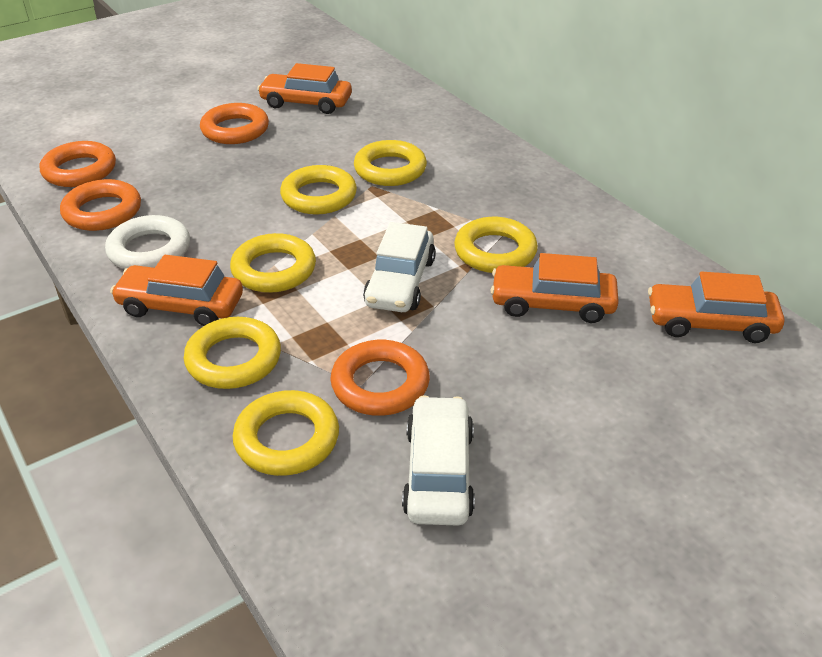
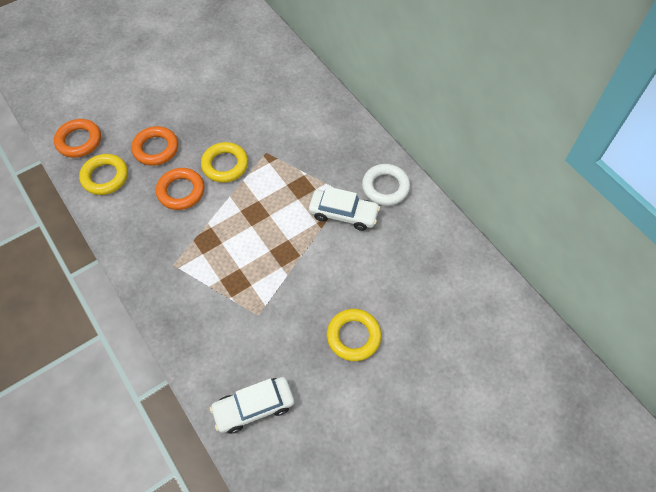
orange car: 4 -> 0
orange ring: 4 -> 3
yellow ring: 6 -> 3

